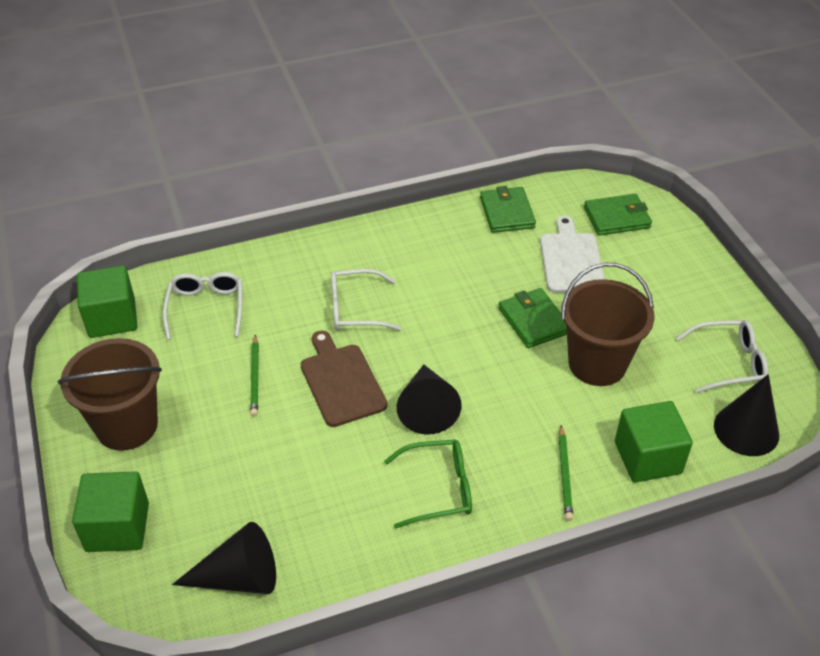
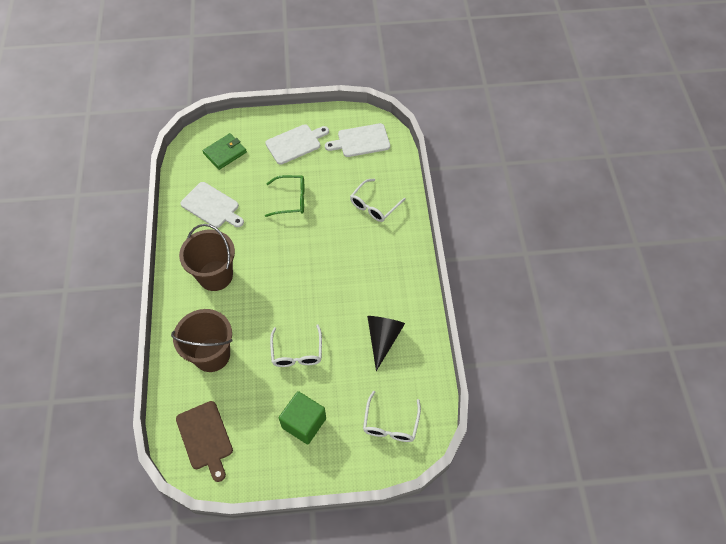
black cone: 3 -> 1
green cube: 3 -> 1
green pencil: 2 -> 0
green wallet: 3 -> 1
white cutting board: 1 -> 3

